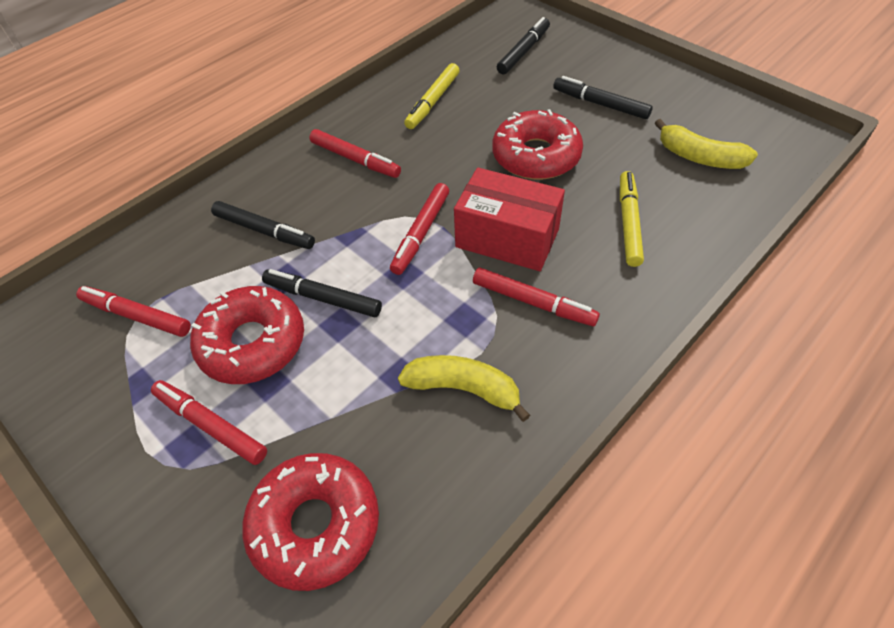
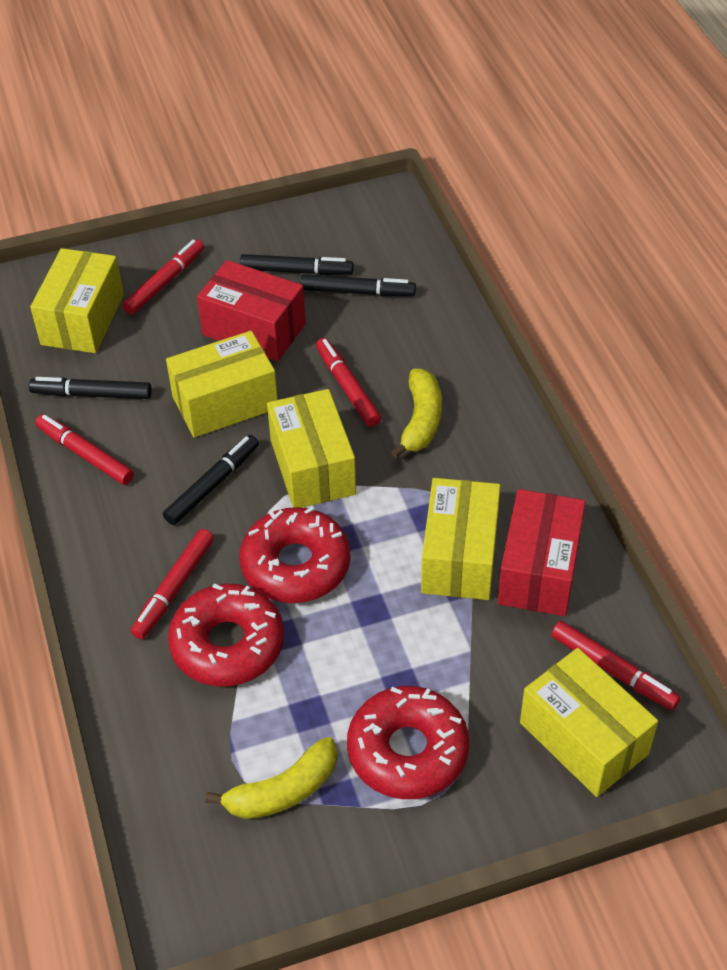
red box: 1 -> 2
yellow box: 0 -> 5
yellow marker: 2 -> 0

